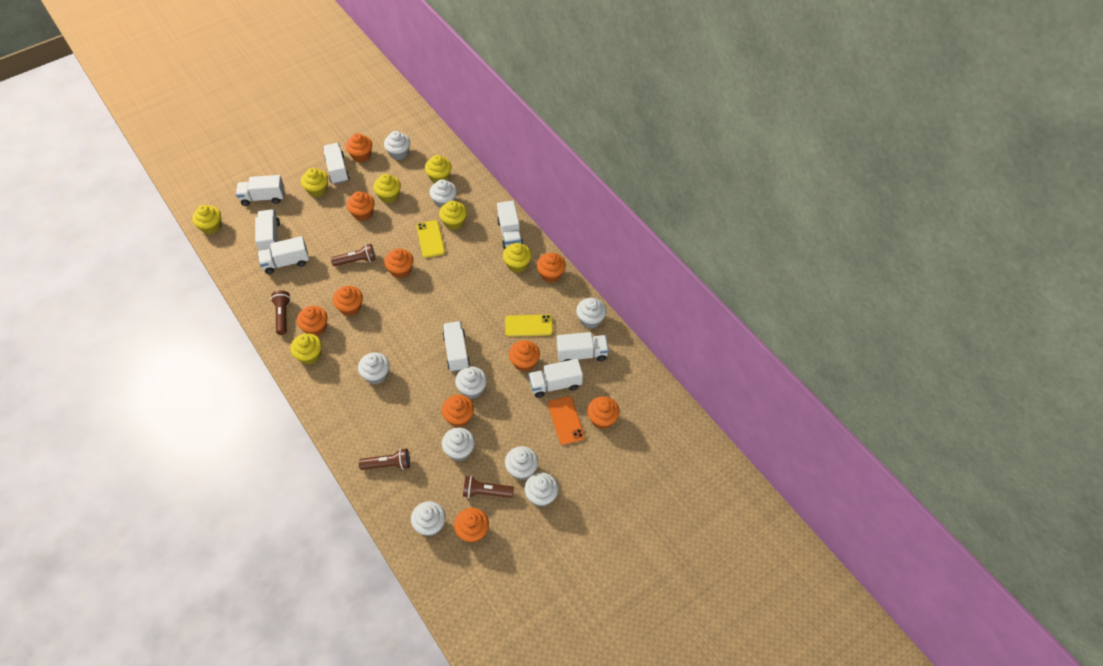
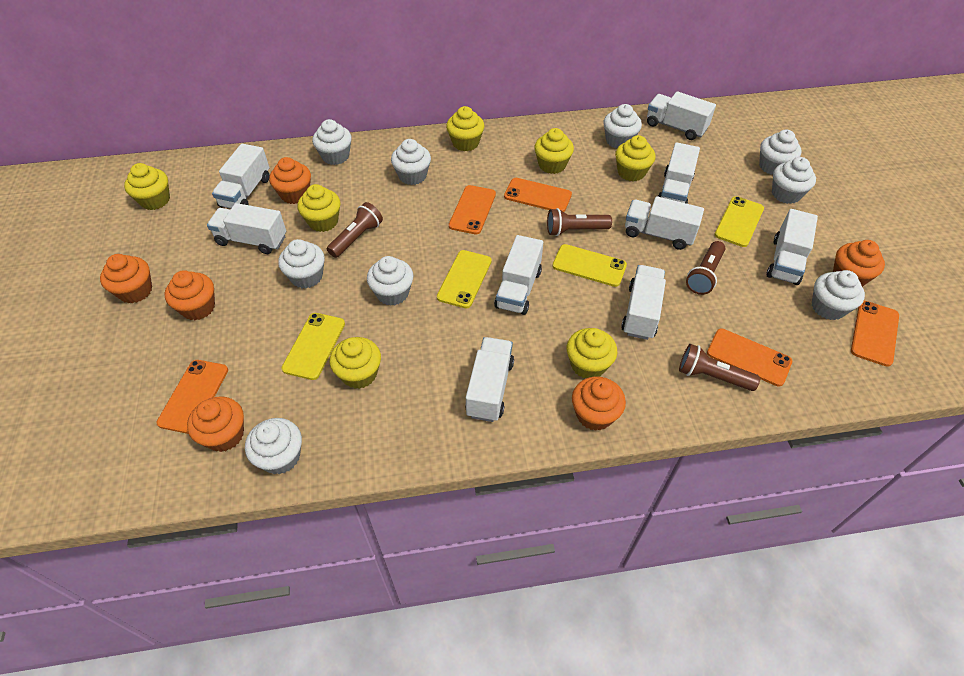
orange cupcake: 10 -> 6
orange phone: 1 -> 5
white truck: 8 -> 9
yellow phone: 2 -> 4

